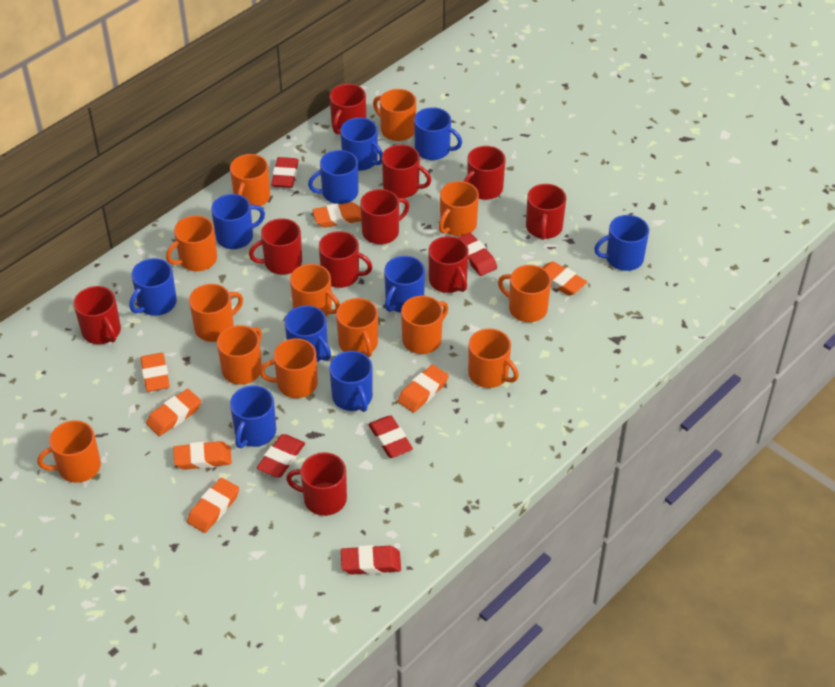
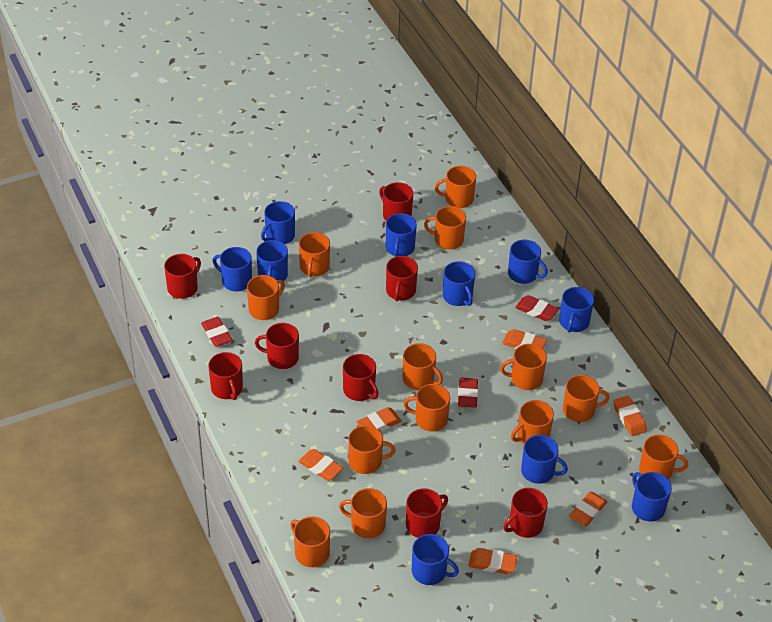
orange eraser: 7 -> 6
red eraser: 5 -> 3
red mug: 10 -> 8

